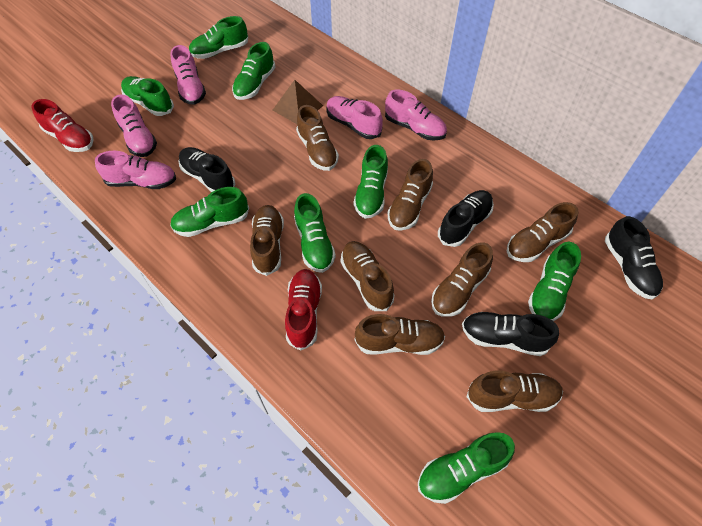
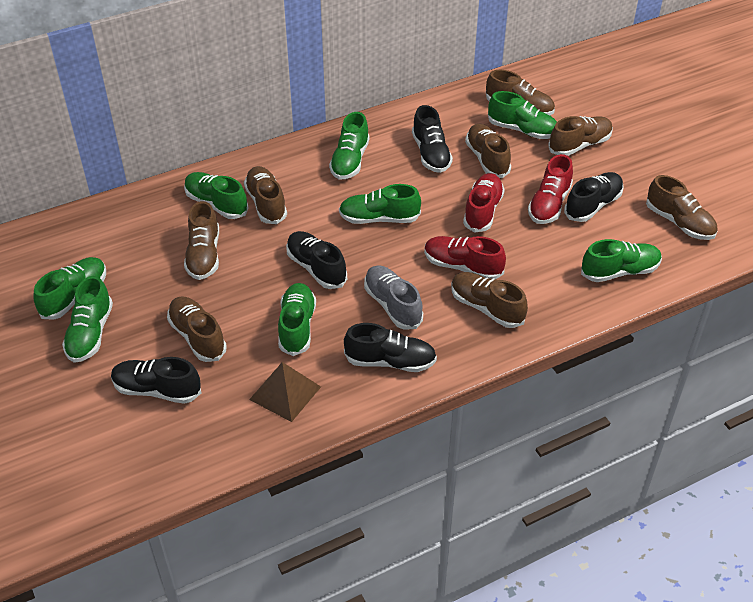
black shoe: 4 -> 5
grey shoe: 0 -> 1
pink shoe: 5 -> 0
red shoe: 2 -> 3

